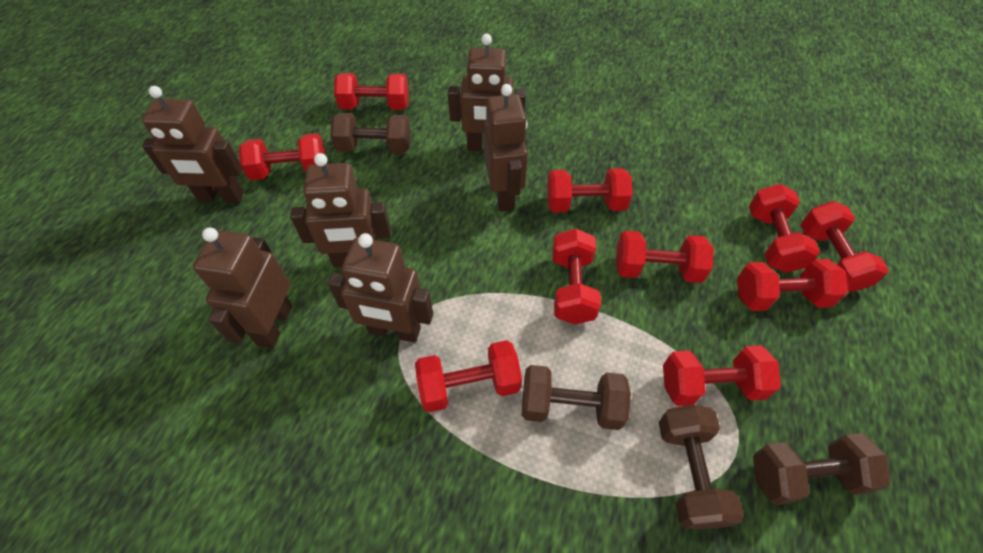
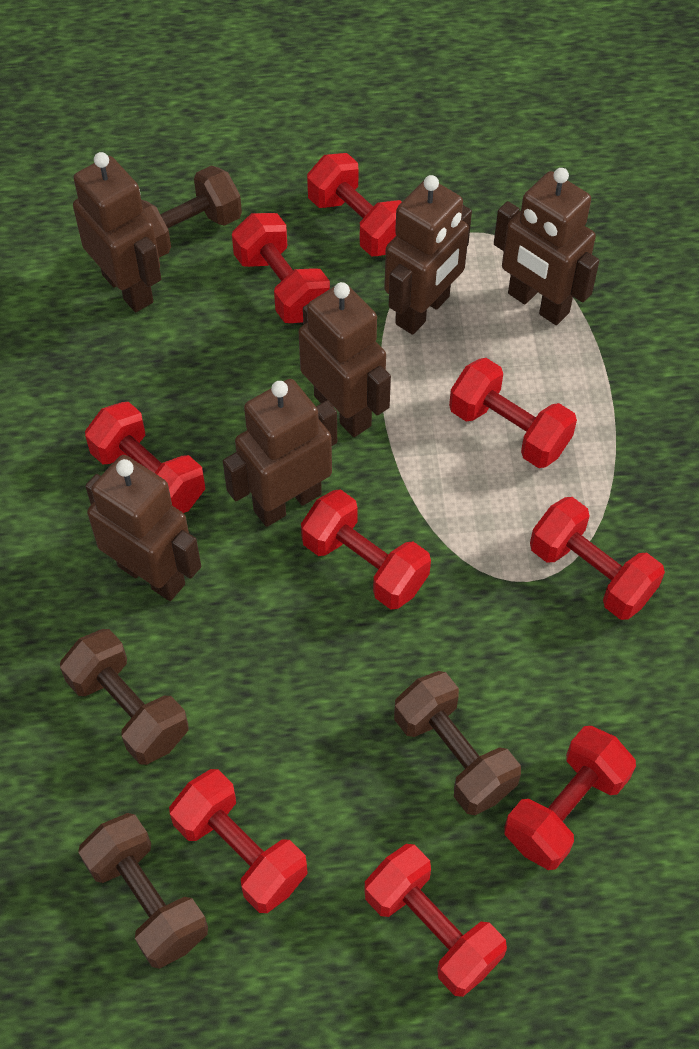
red dumbbell: 10 -> 9

